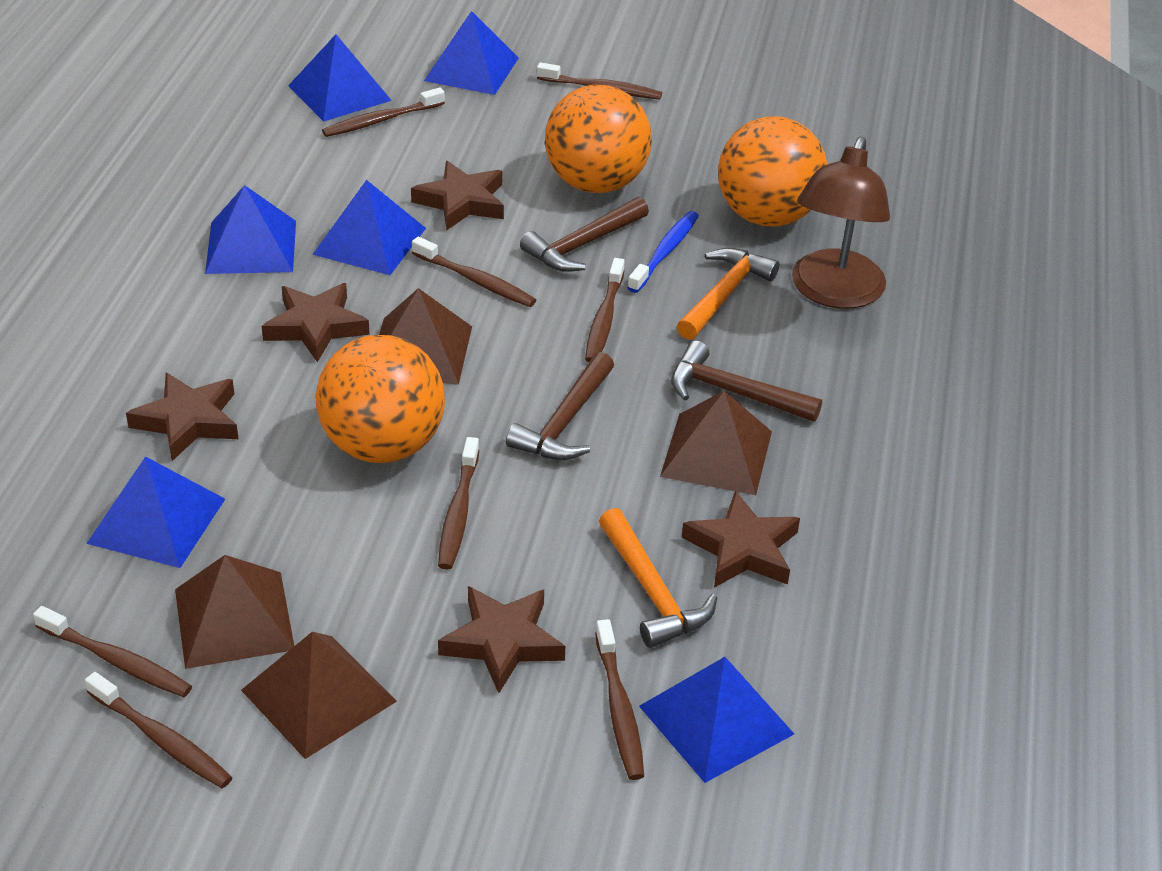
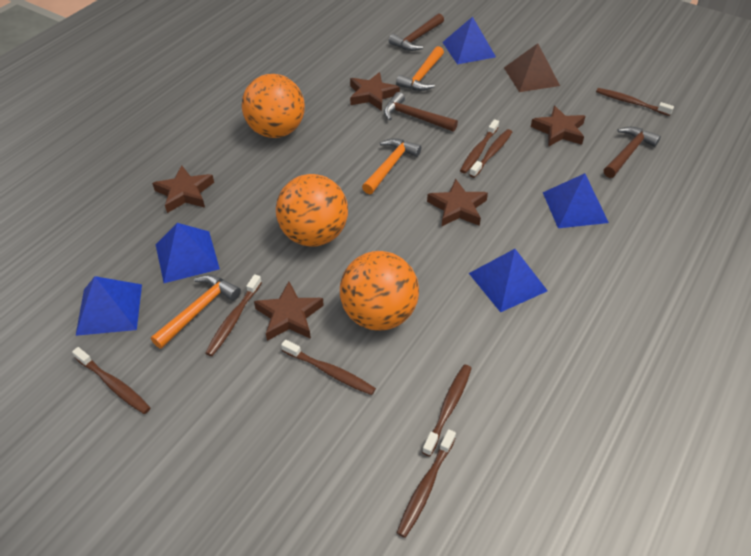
blue pyramid: 6 -> 5
blue toothbrush: 1 -> 0
brown lamp: 1 -> 0
brown pyramid: 4 -> 1
orange hammer: 2 -> 3

